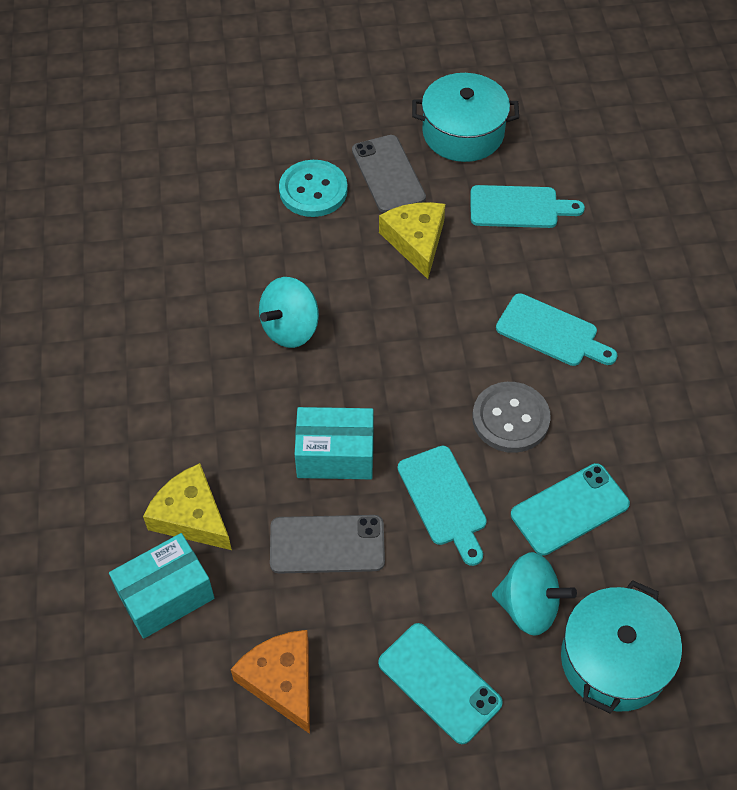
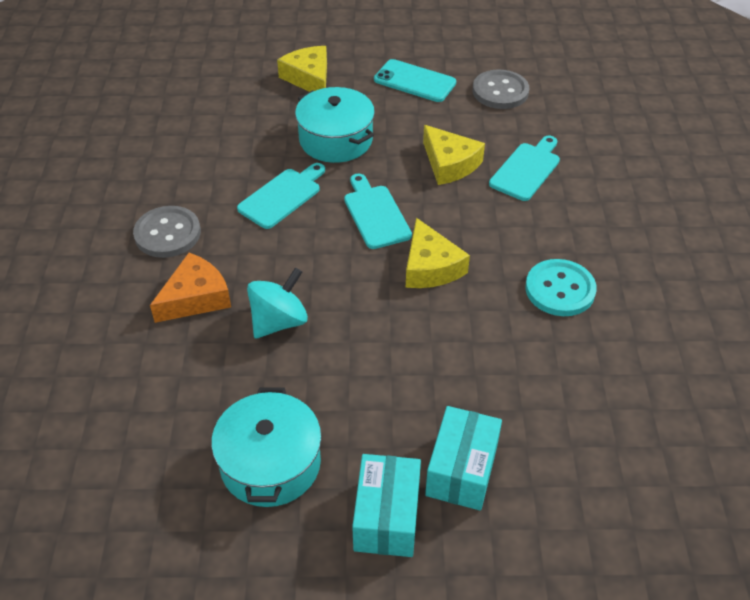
grey button: 1 -> 2
grey phone: 2 -> 0
turquoise phone: 2 -> 1
turquoise spinning top: 2 -> 1
yellow cheese: 2 -> 3

